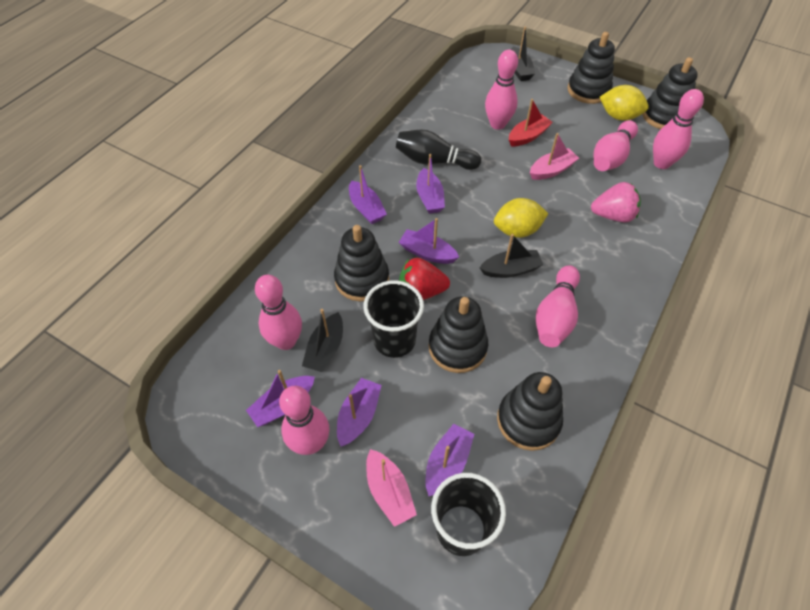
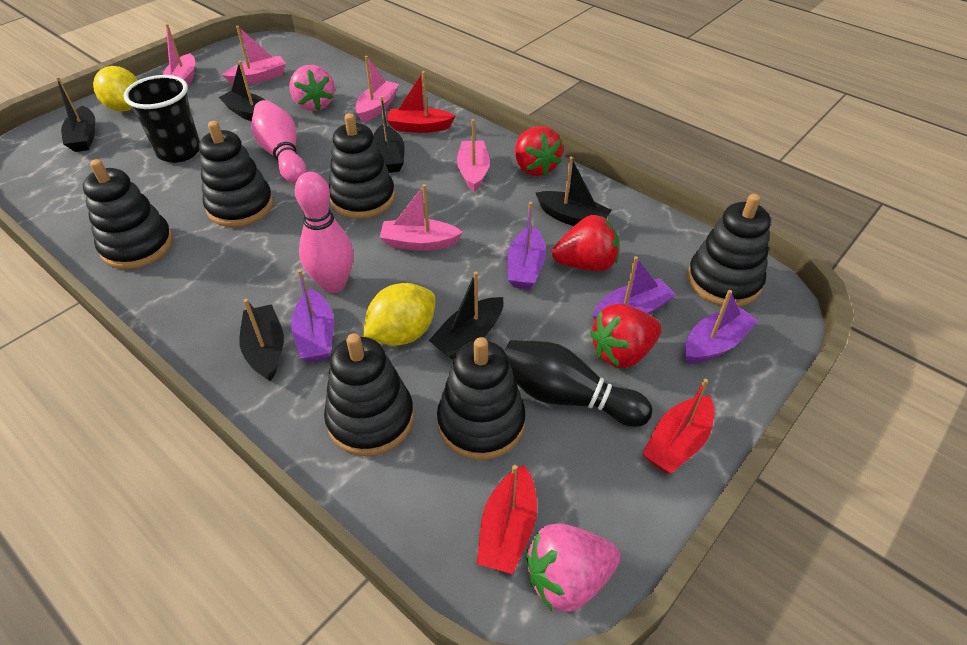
black boat: 3 -> 6
black cup: 2 -> 1
black stacking toy: 5 -> 6
pink boat: 2 -> 5
pink bowling pin: 6 -> 2
pink strawberry: 1 -> 2
purple boat: 6 -> 4
red boat: 1 -> 3
red strawberry: 1 -> 3

